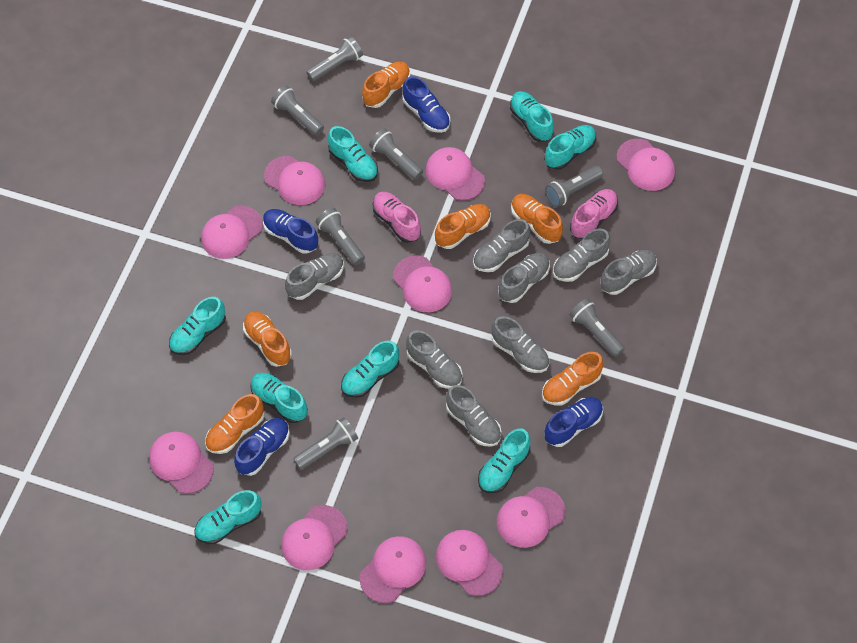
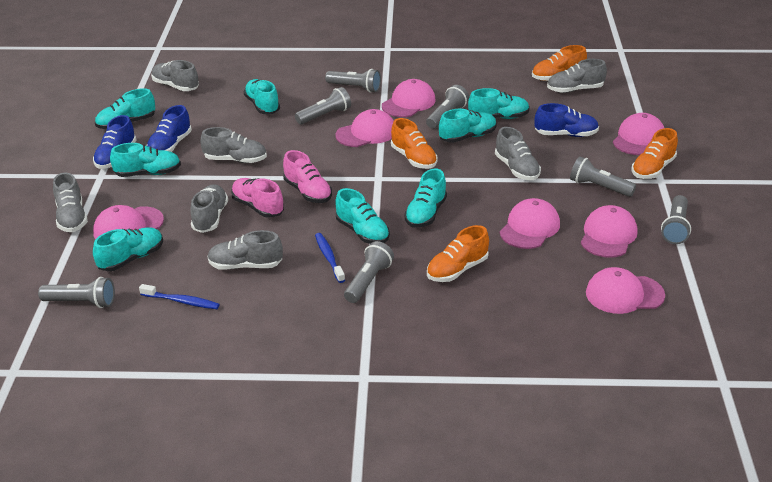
blue shoe: 4 -> 3
blue toothbrush: 0 -> 2
grey shoe: 8 -> 7
orange shoe: 6 -> 4
pink cap: 10 -> 7

